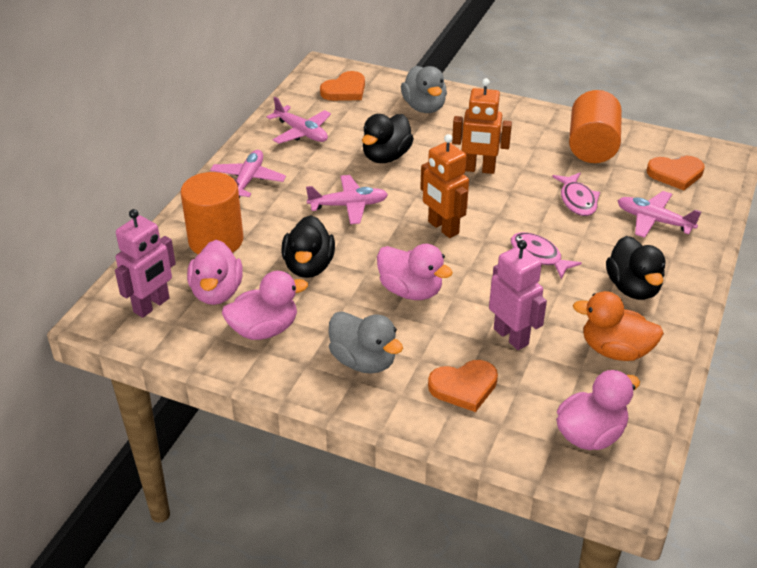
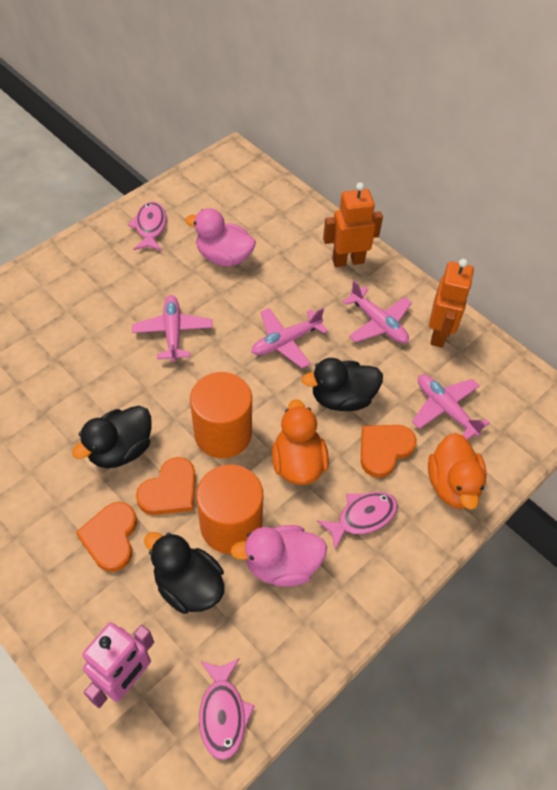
grey duck: 2 -> 0
orange duck: 1 -> 2
pink duck: 4 -> 2
pink fish: 2 -> 3
pink robot: 2 -> 1

